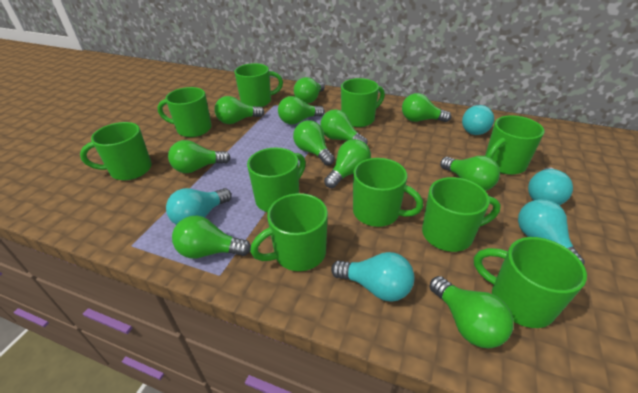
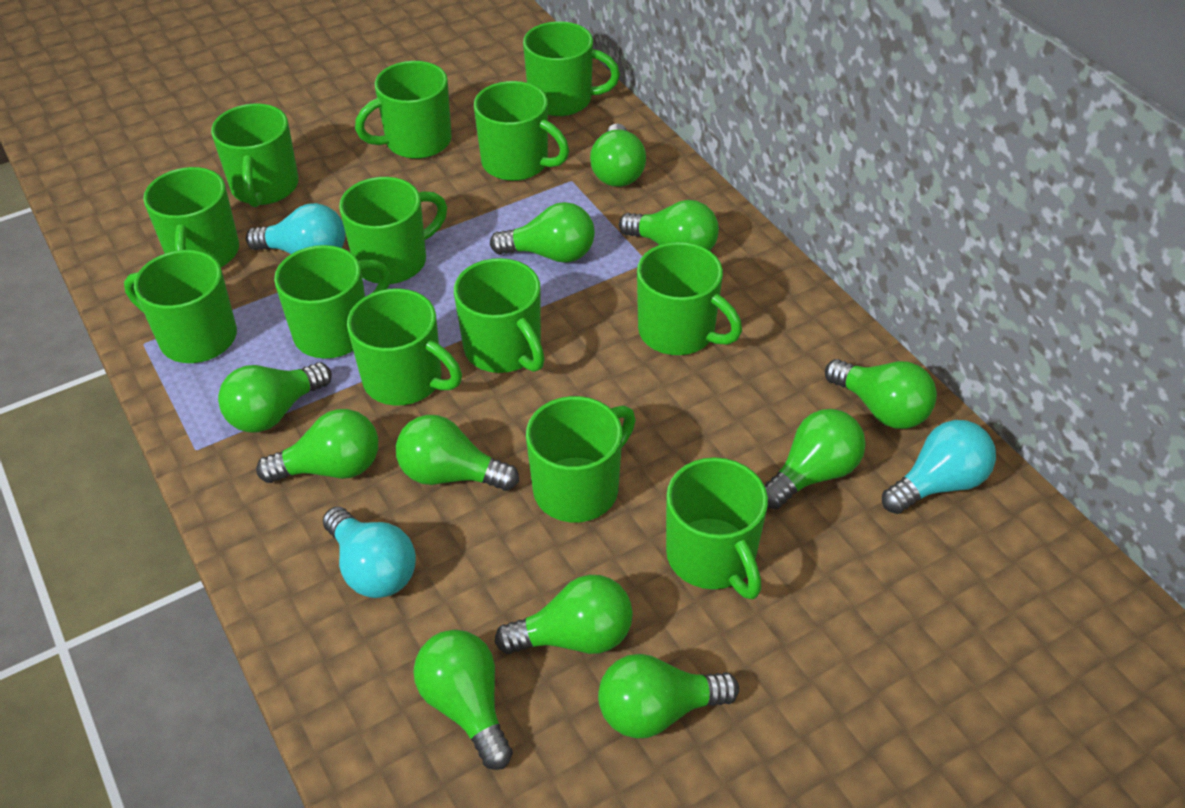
green mug: 10 -> 13
turquoise light bulb: 5 -> 3

